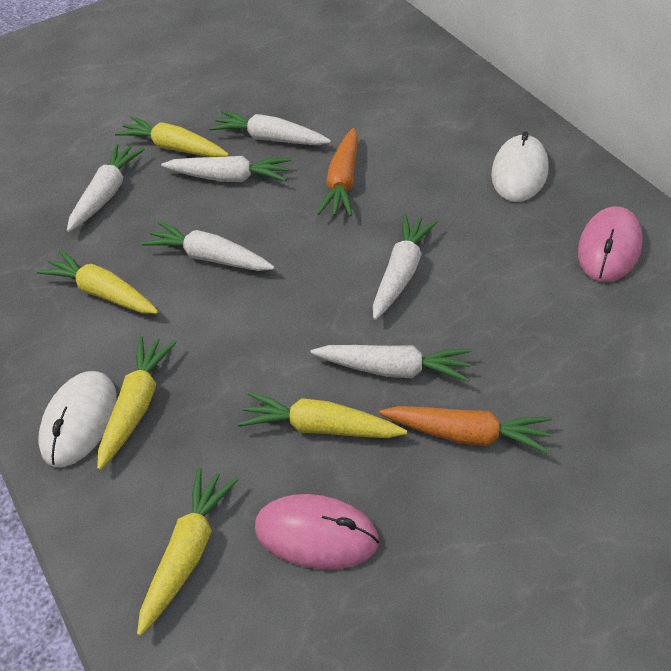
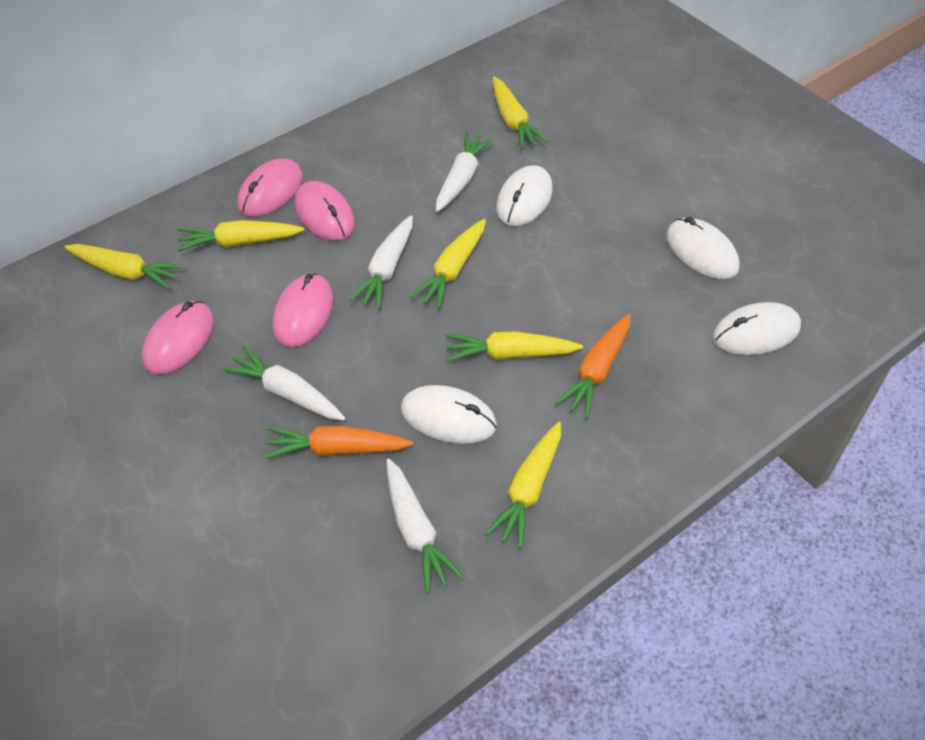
pink mouse: 2 -> 4
white carrot: 6 -> 4
white mouse: 2 -> 4
yellow carrot: 5 -> 6

